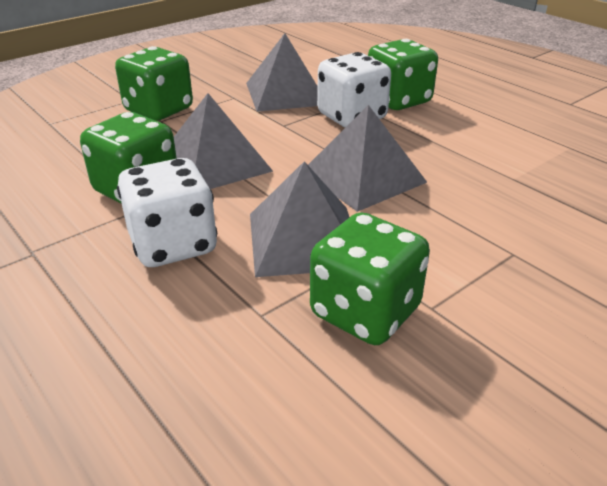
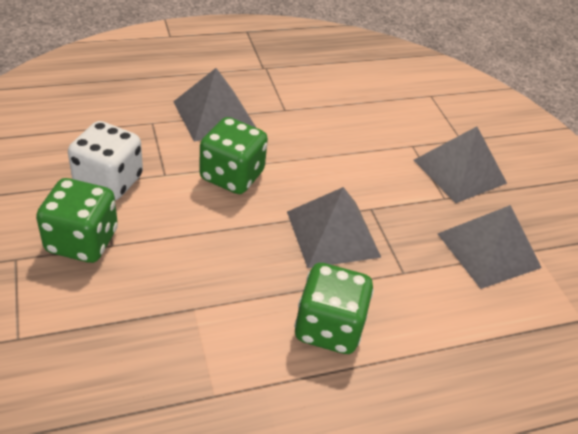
green dice: 4 -> 3
white dice: 2 -> 1

